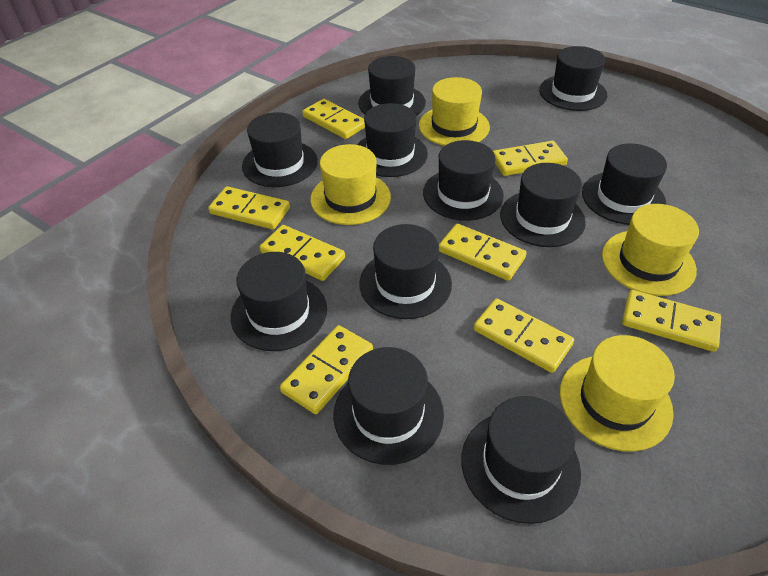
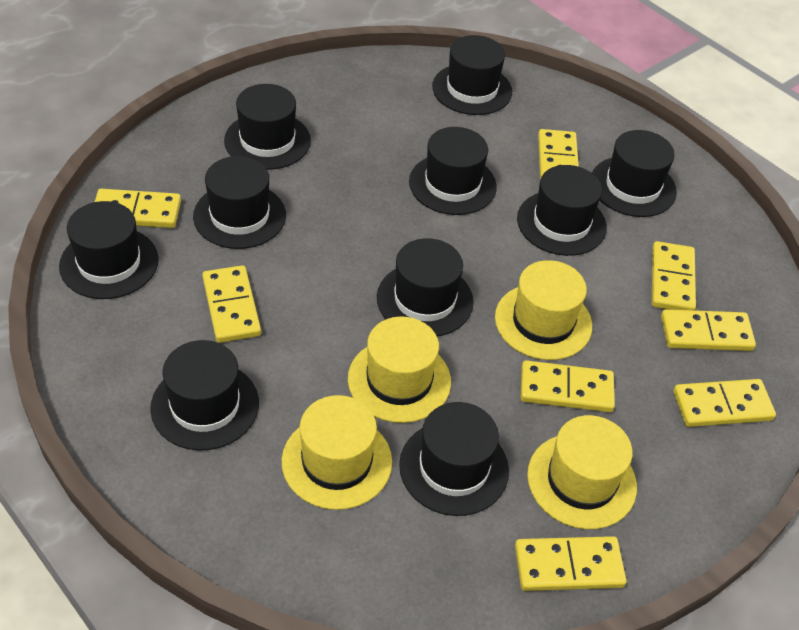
black hat: 11 -> 10

